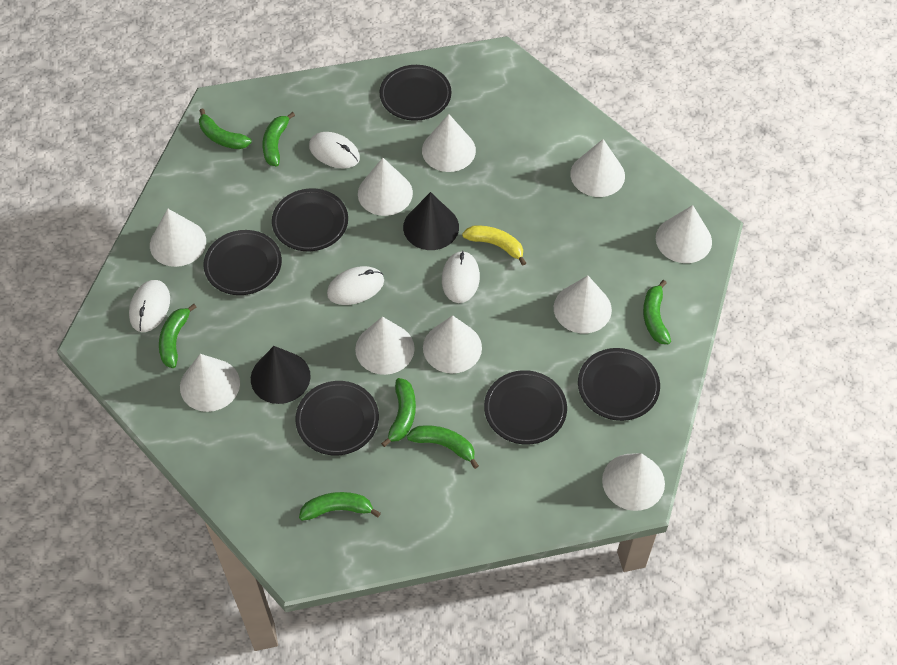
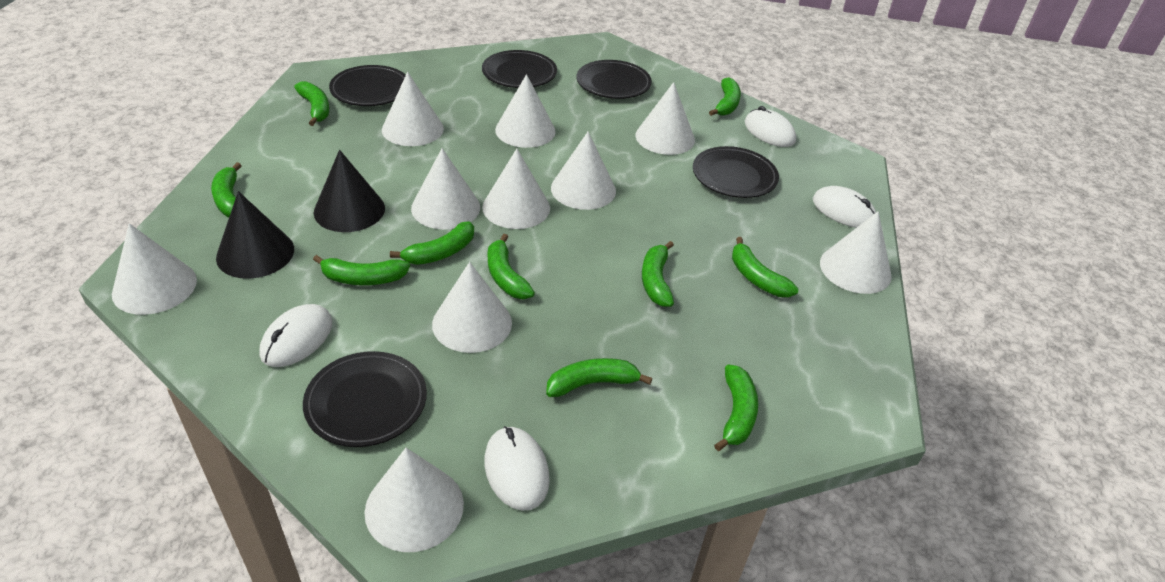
black plate: 6 -> 5
green banana: 7 -> 10
yellow banana: 1 -> 0

